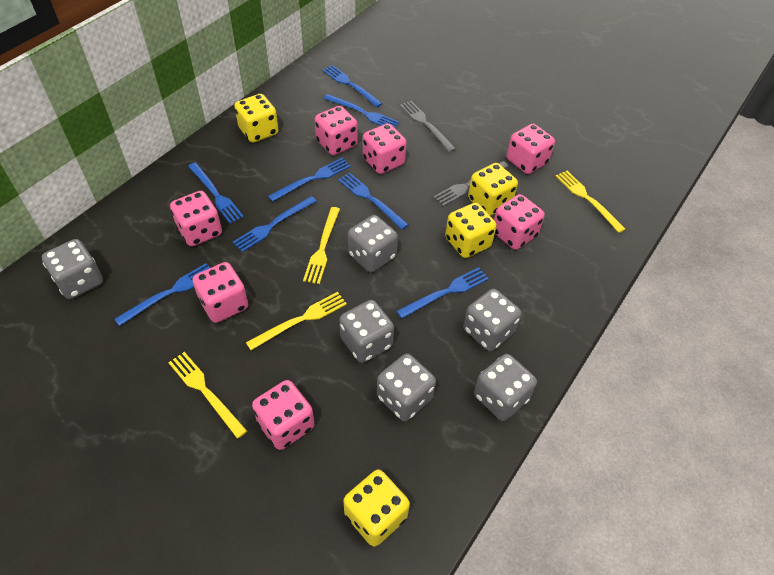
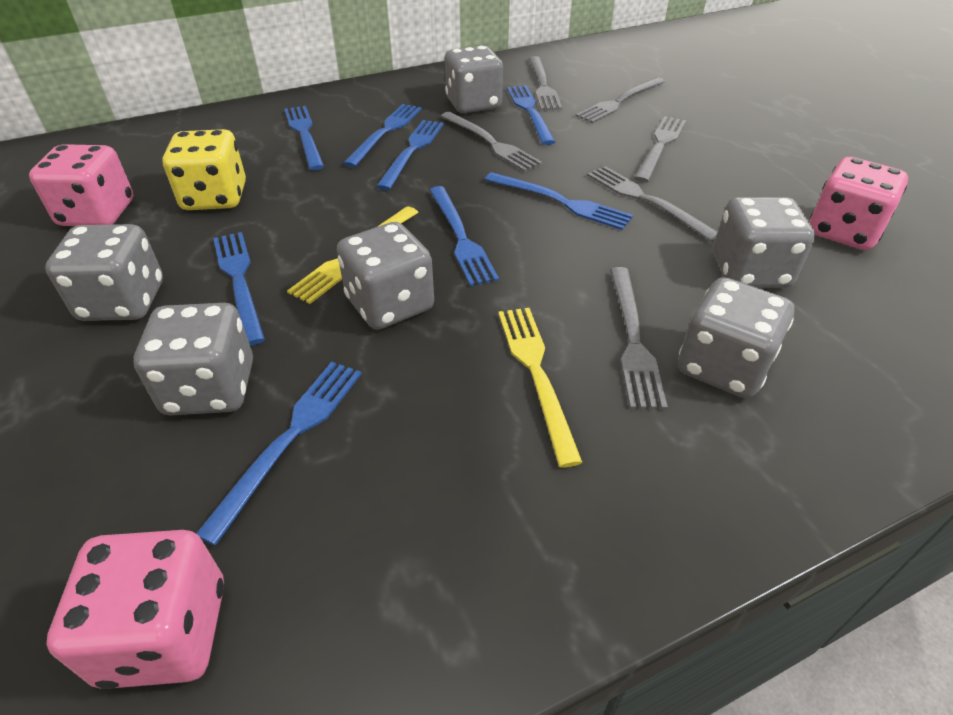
grey fork: 2 -> 6
pink dice: 7 -> 3
yellow dice: 4 -> 1
yellow fork: 4 -> 2

